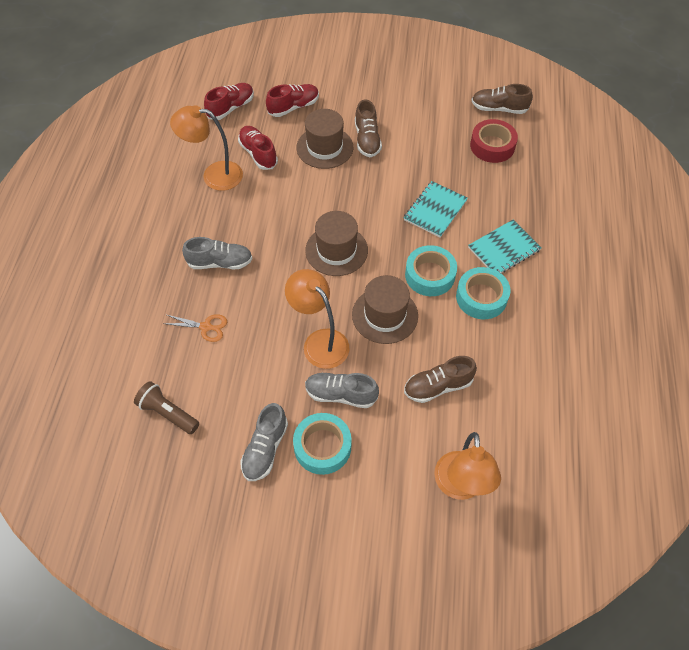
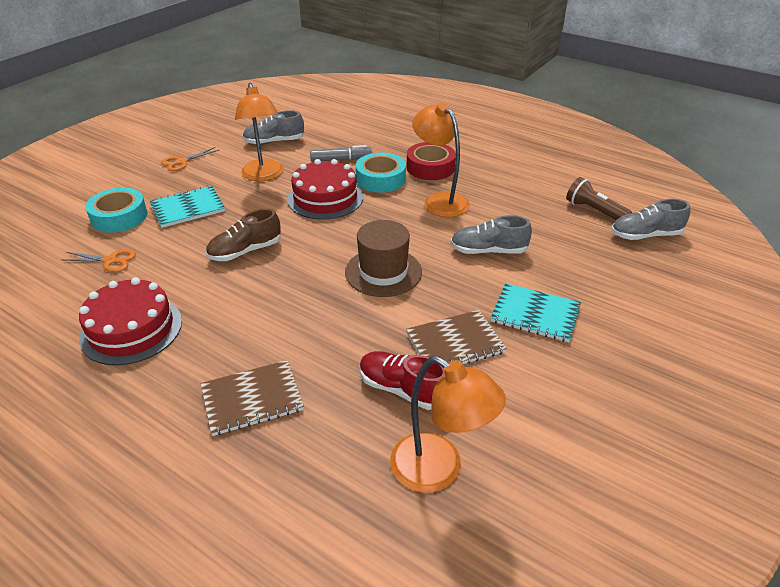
brown hat: 3 -> 1
brown notebook: 0 -> 2
brown shoe: 3 -> 1
grey marker: 0 -> 1
orange scissors: 1 -> 2
red cake: 0 -> 2
red shoe: 3 -> 1
turquoise tape: 3 -> 2

